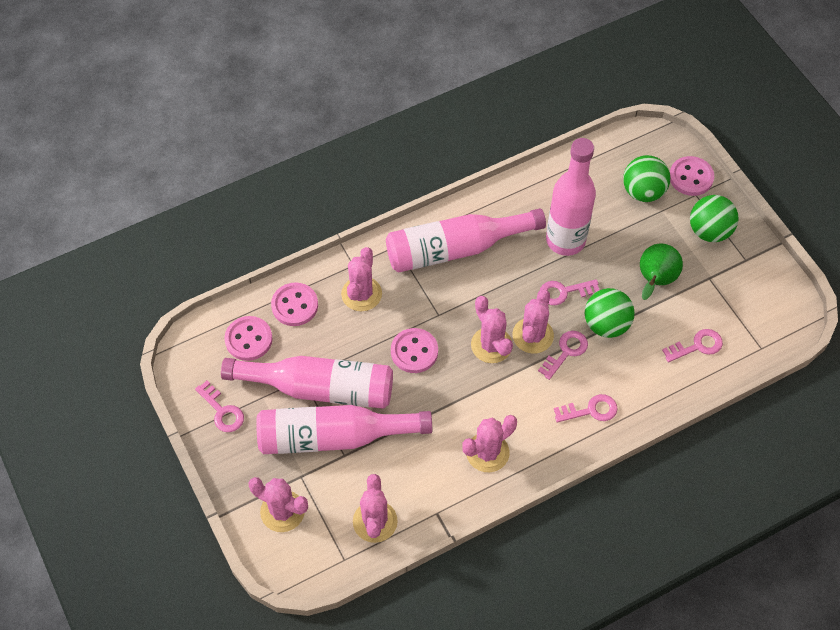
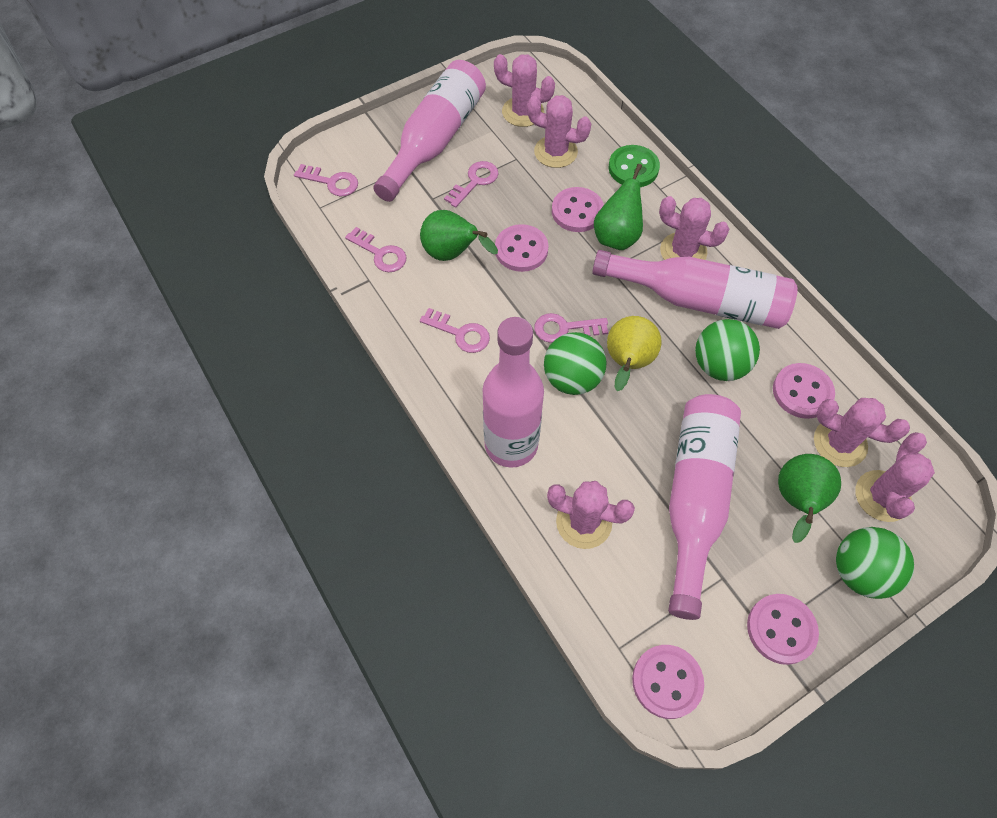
green button: 0 -> 1
green pear: 1 -> 3
pink button: 4 -> 5
yellow pear: 0 -> 1

